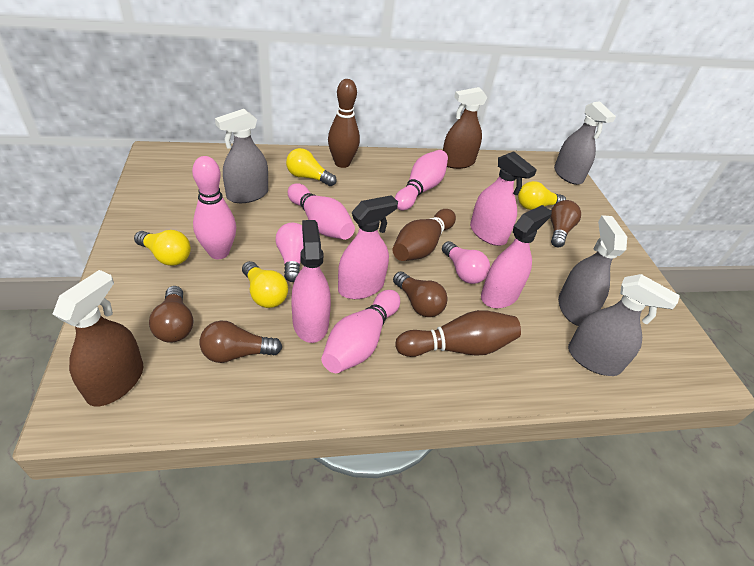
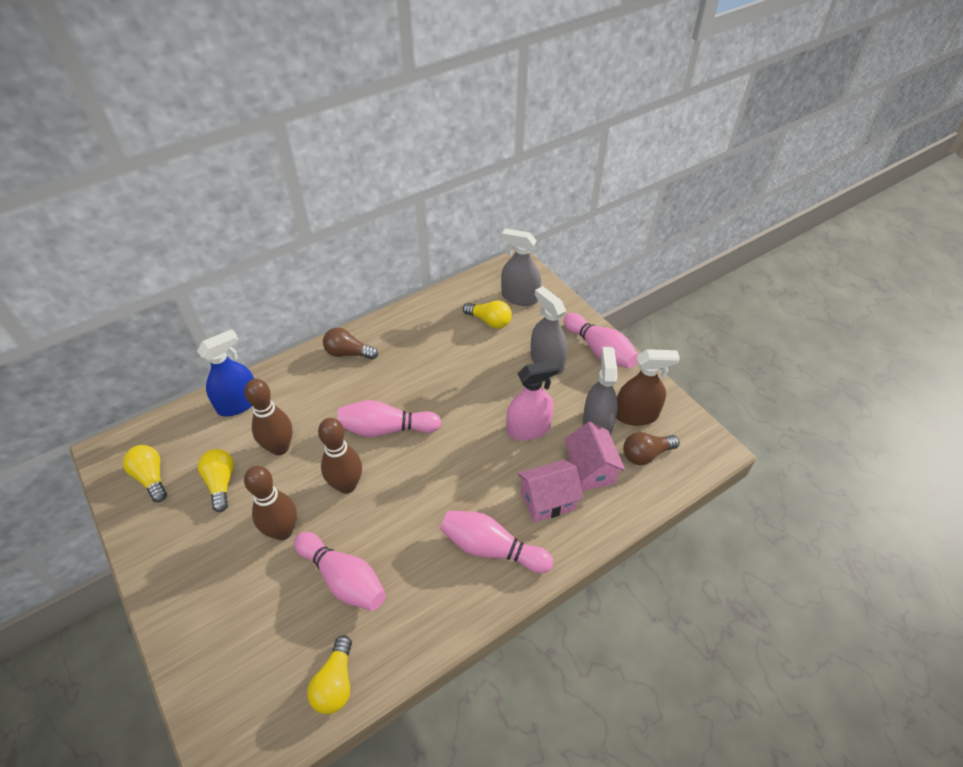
blue spray bottle: 0 -> 1
brown light bulb: 4 -> 2
brown spray bottle: 2 -> 1
grey spray bottle: 4 -> 3
pink house: 0 -> 2
pink light bulb: 2 -> 0
pink spray bottle: 4 -> 1

